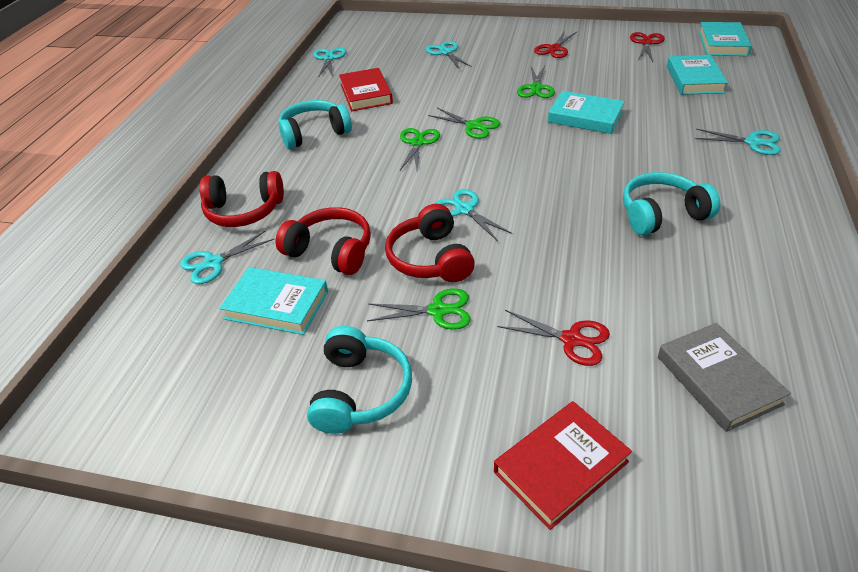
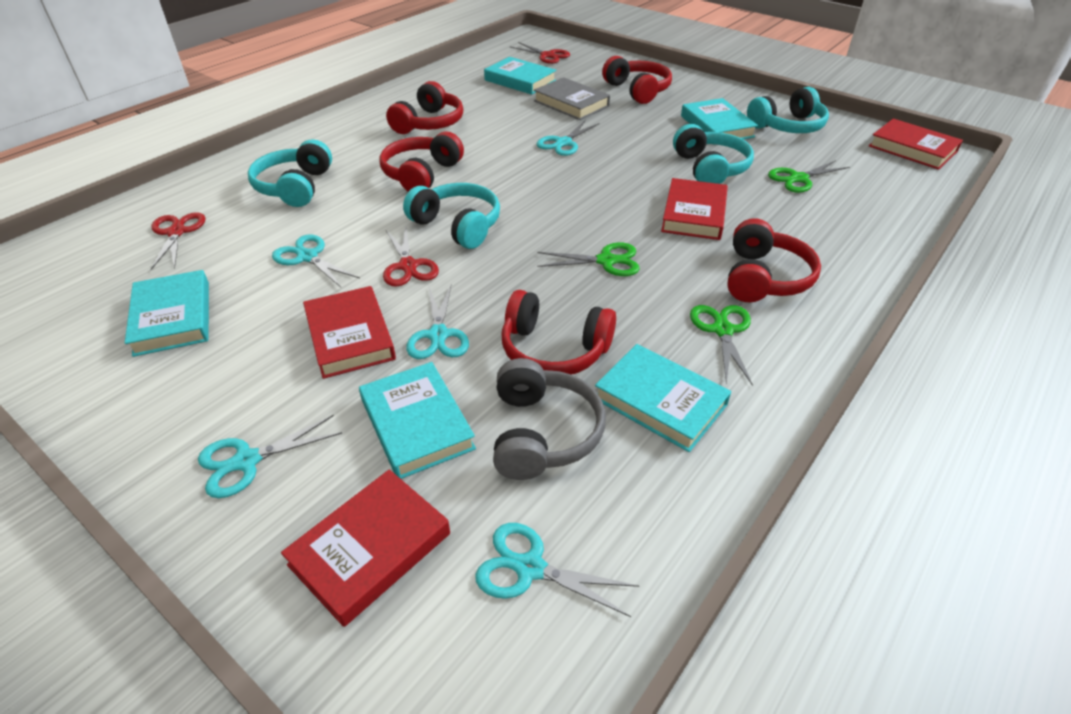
green scissors: 4 -> 3
grey headphones: 0 -> 1
red book: 2 -> 4
red headphones: 3 -> 5
turquoise book: 4 -> 5
turquoise headphones: 3 -> 4

